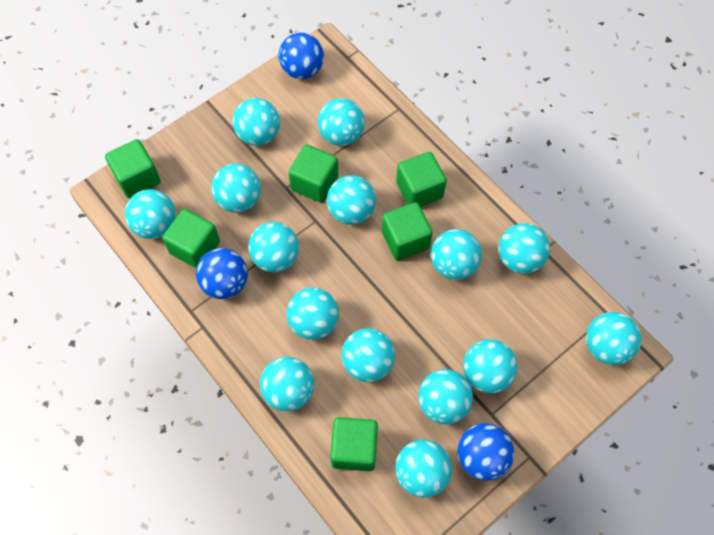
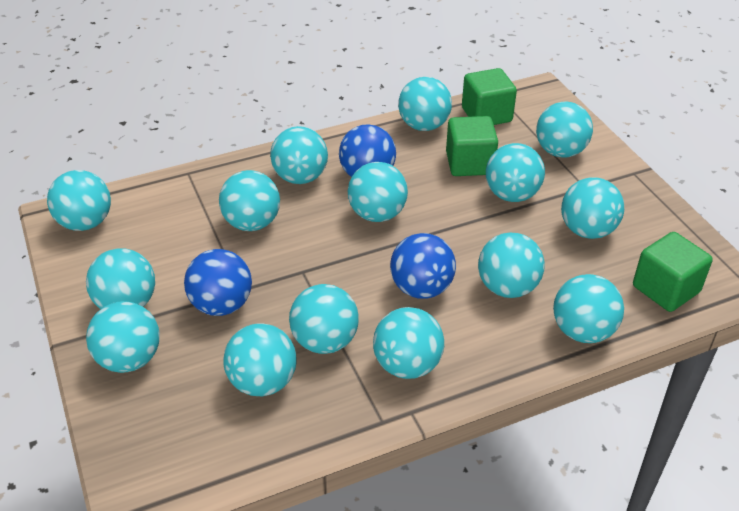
green cube: 6 -> 3

